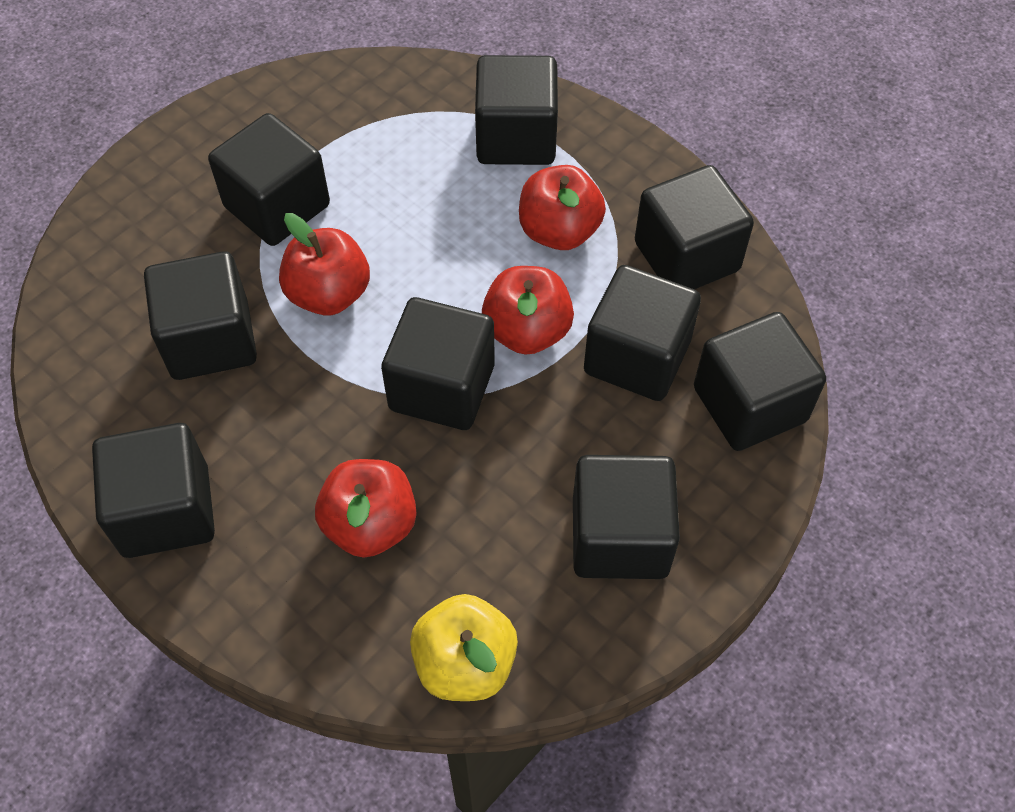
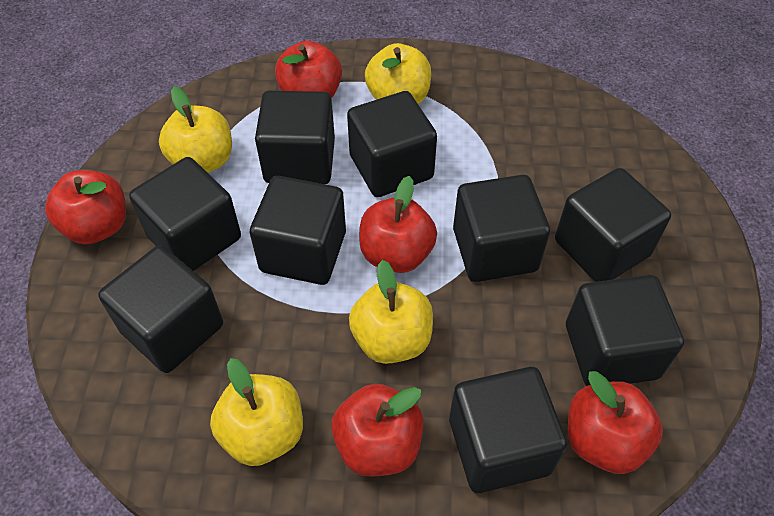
red apple: 4 -> 5
yellow apple: 1 -> 4

